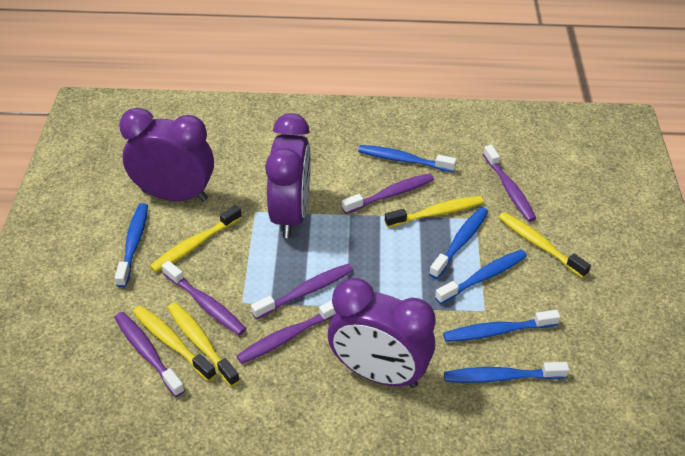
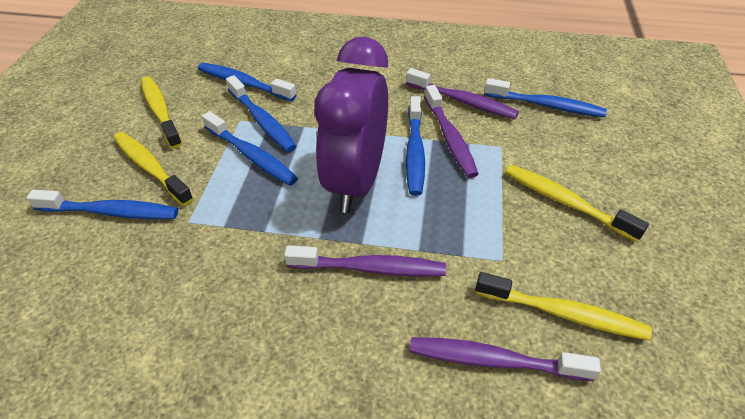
purple clock: 3 -> 1
purple toothbrush: 6 -> 4
yellow toothbrush: 5 -> 4

